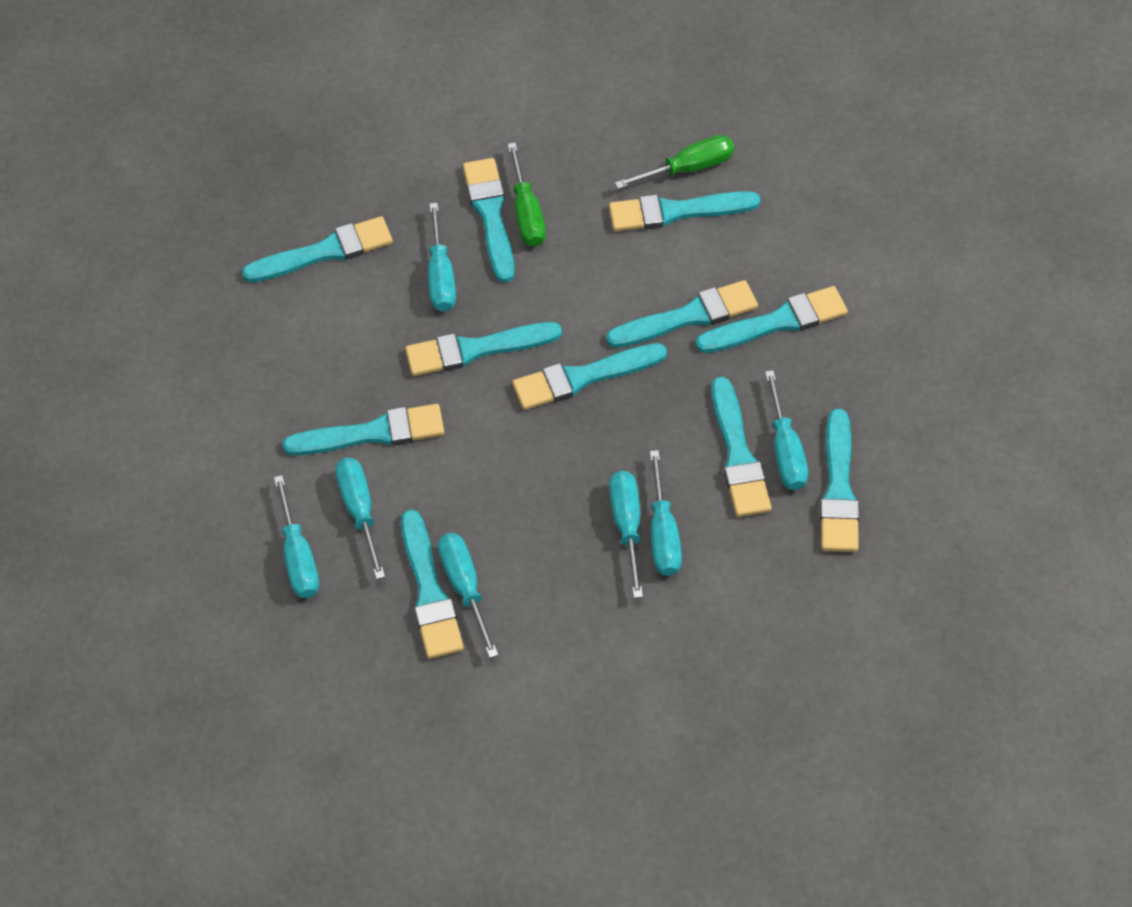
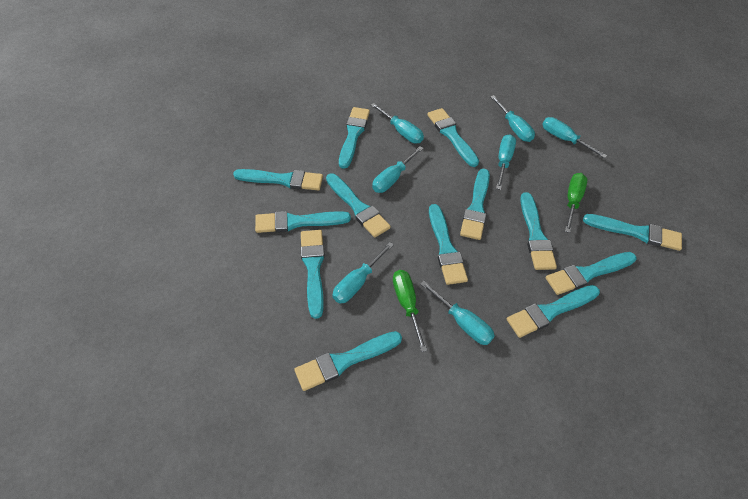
turquoise brush: 11 -> 13

